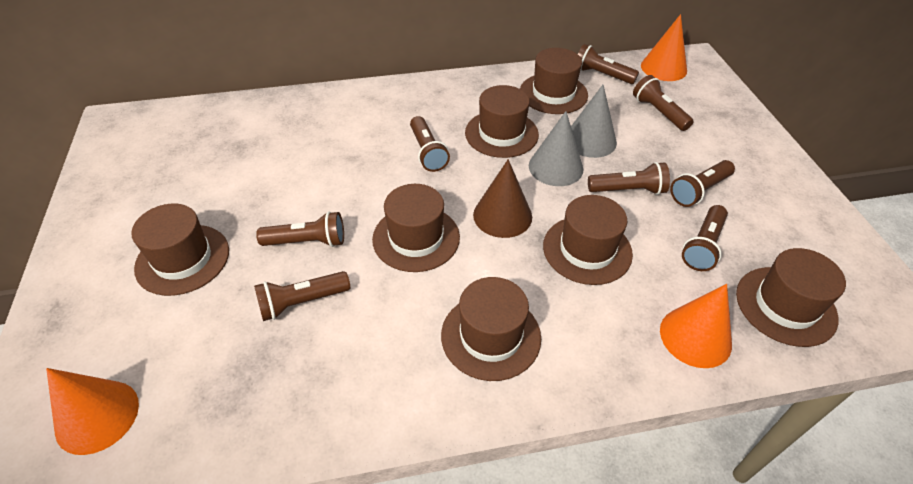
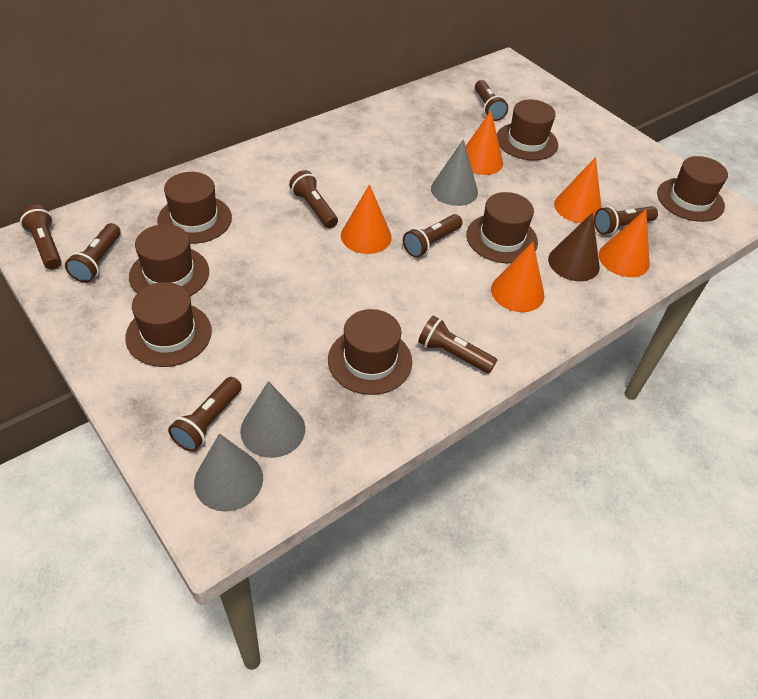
grey cone: 2 -> 3
orange cone: 3 -> 5

